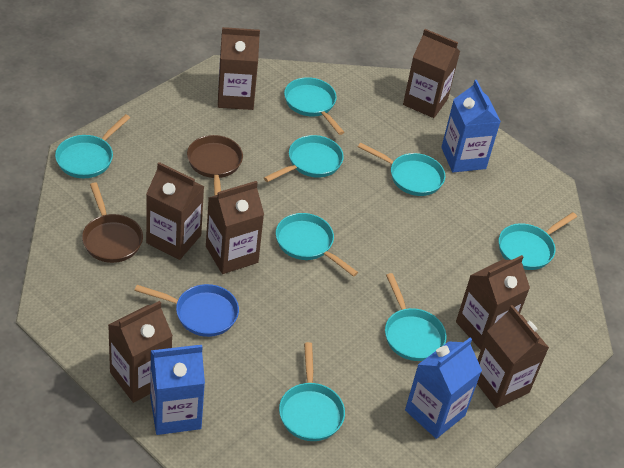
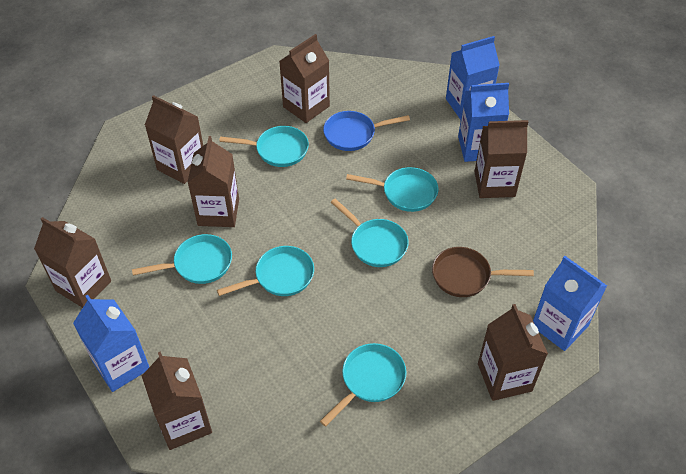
blue carton: 3 -> 4
brown pan: 2 -> 1
turquoise pan: 8 -> 6

